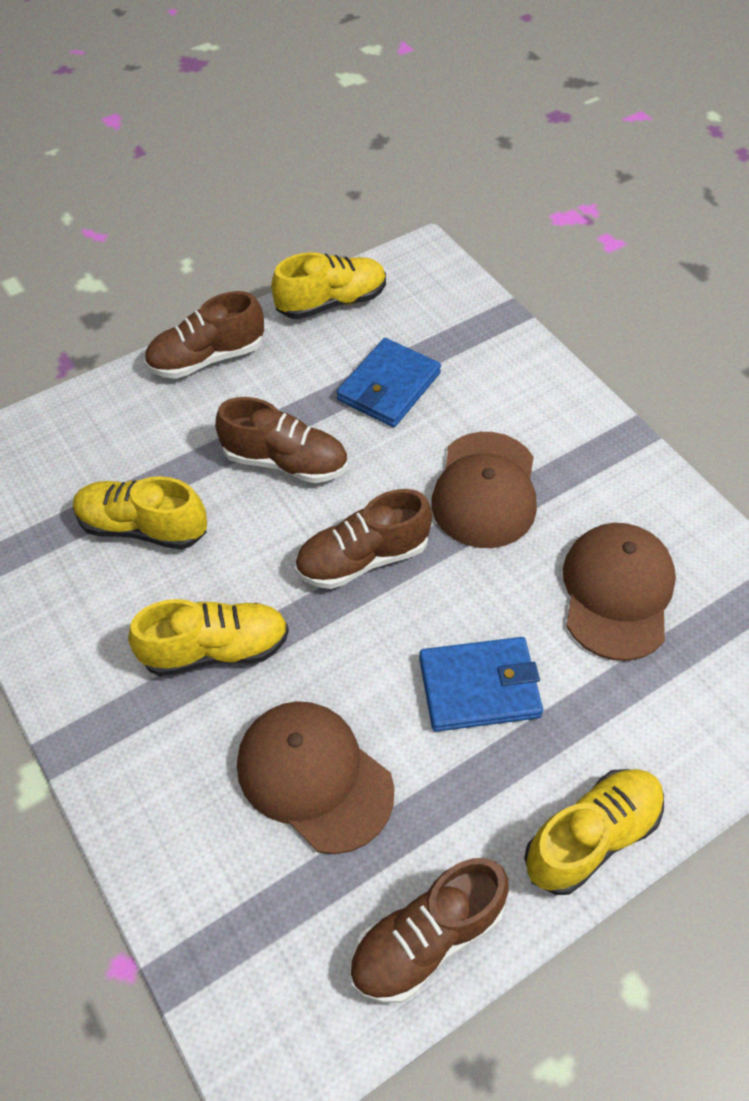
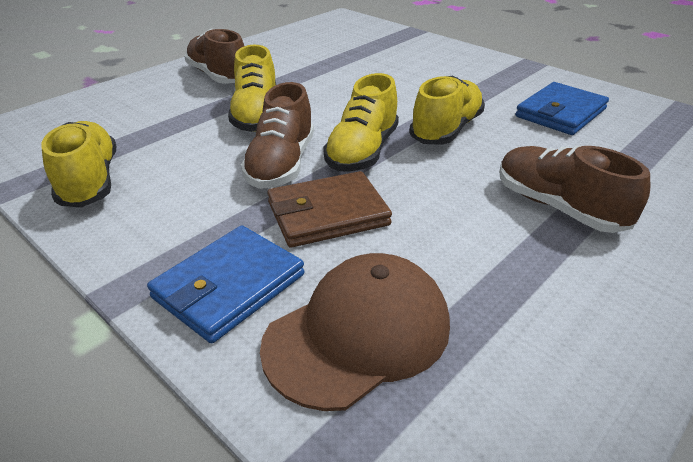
brown cap: 3 -> 1
brown shoe: 4 -> 3
brown wallet: 0 -> 1

